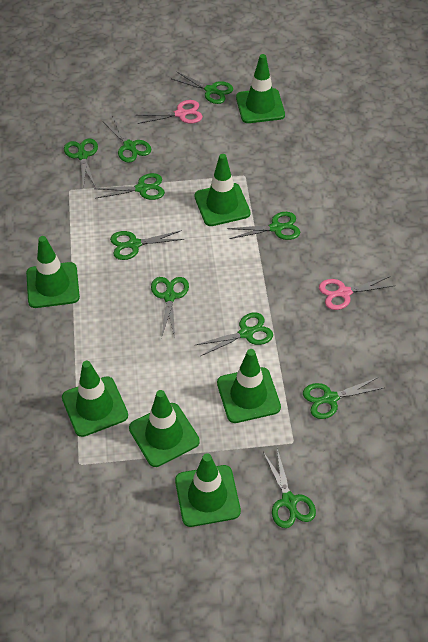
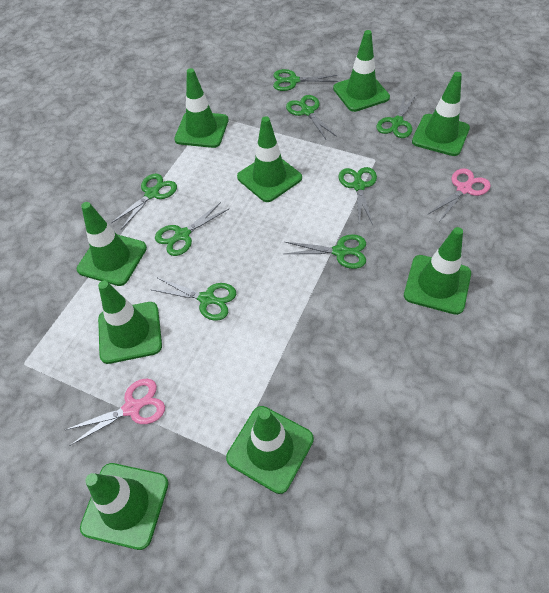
green scissors: 10 -> 8
green traffic cone: 7 -> 9

